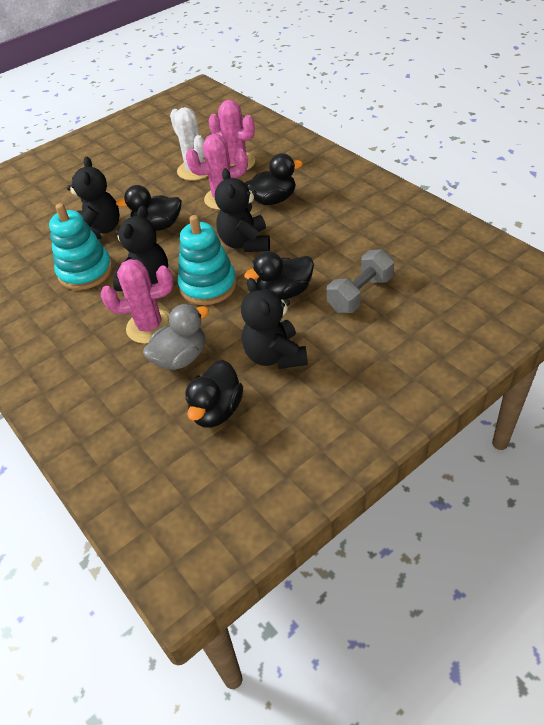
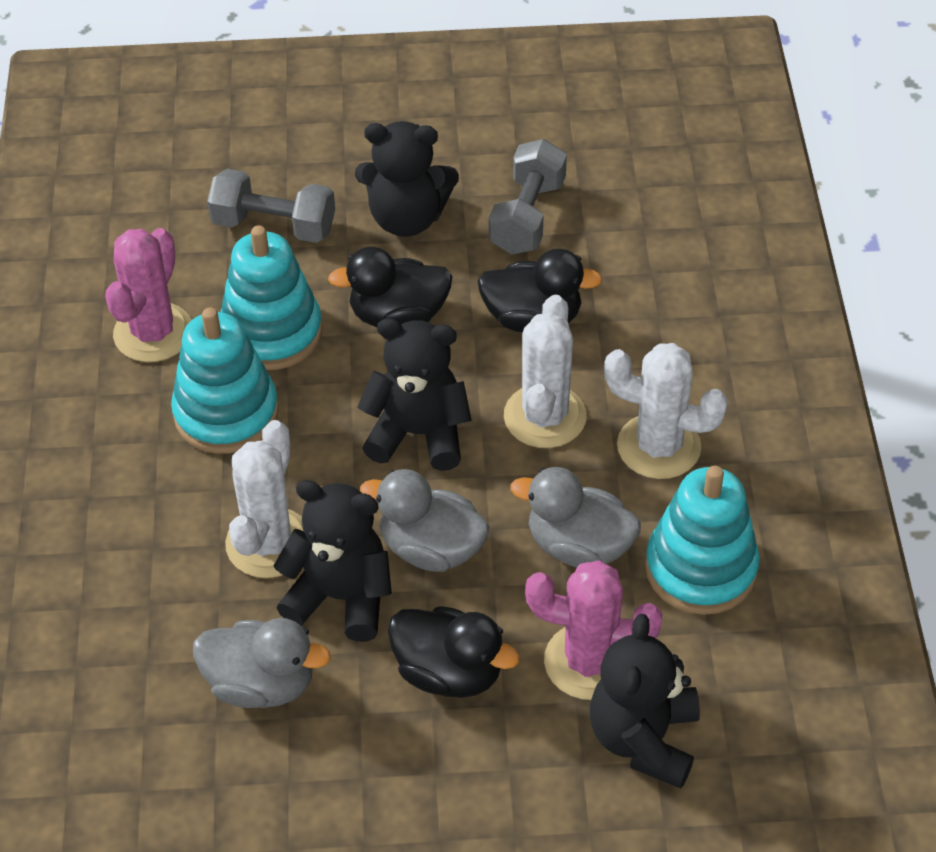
black duck: 4 -> 3
grey duck: 1 -> 3
grey dumbbell: 1 -> 2
pink cactus: 3 -> 2
turquoise stacking toy: 2 -> 3
white cactus: 1 -> 3

